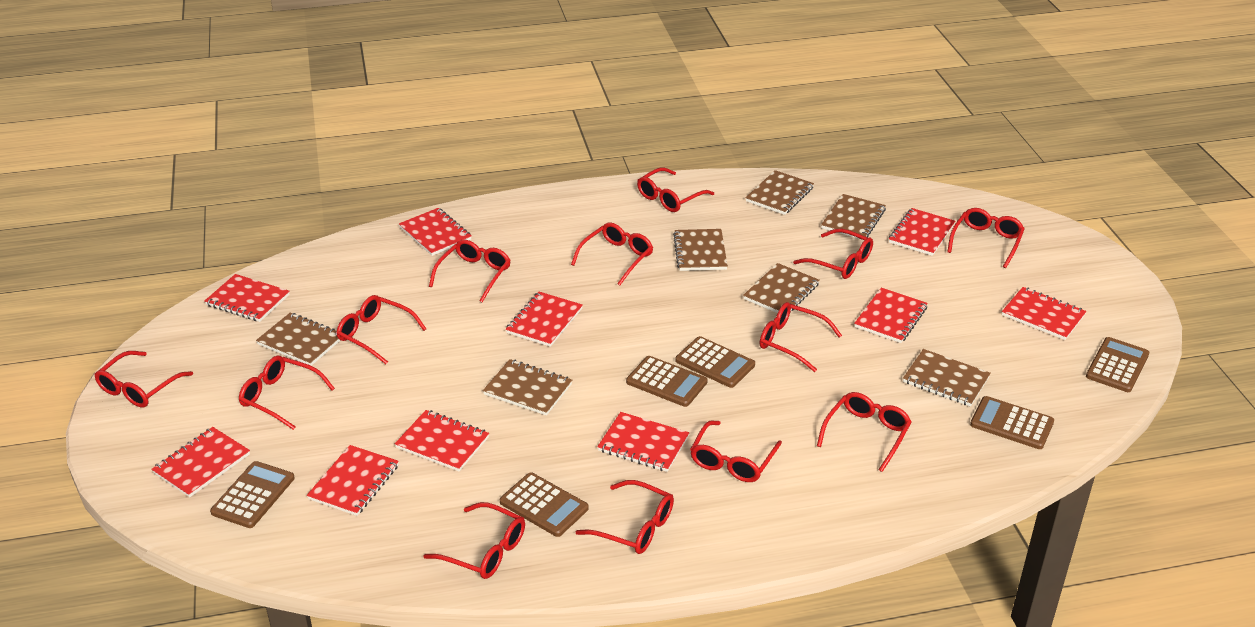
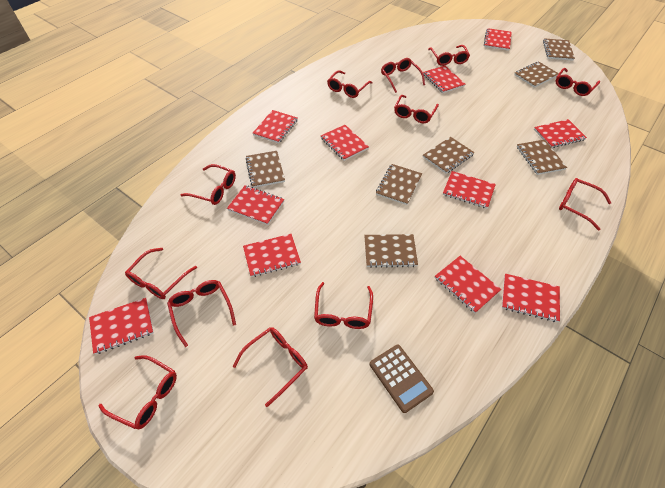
brown calculator: 6 -> 1
red glasses: 13 -> 12
red notebook: 10 -> 11

